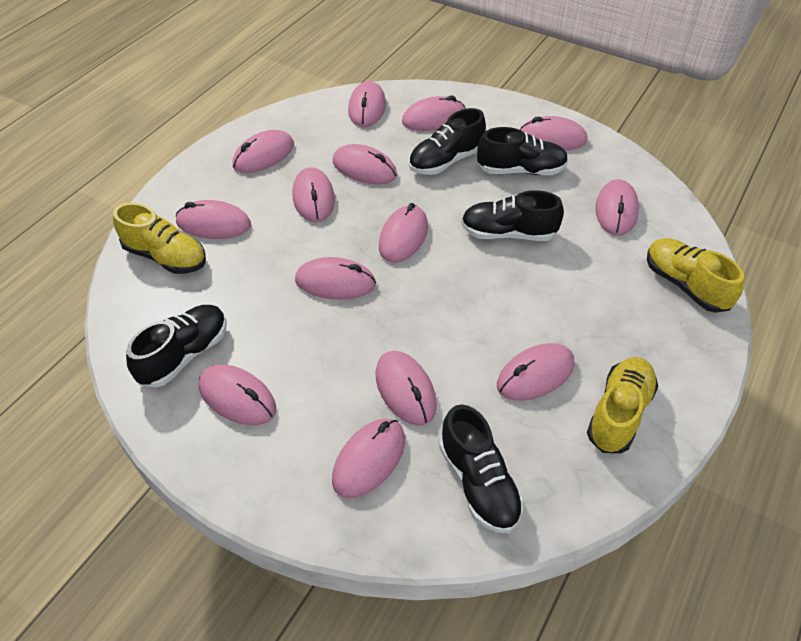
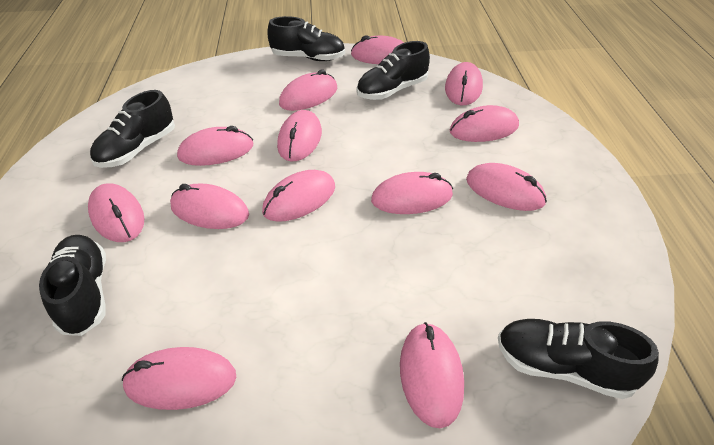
pink mouse: 14 -> 13
yellow shoe: 3 -> 0

